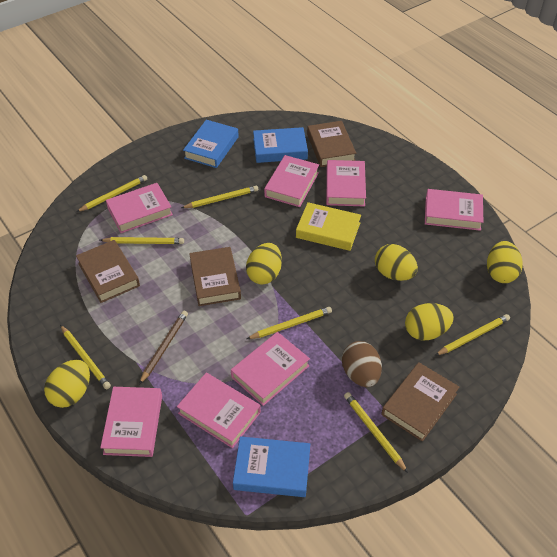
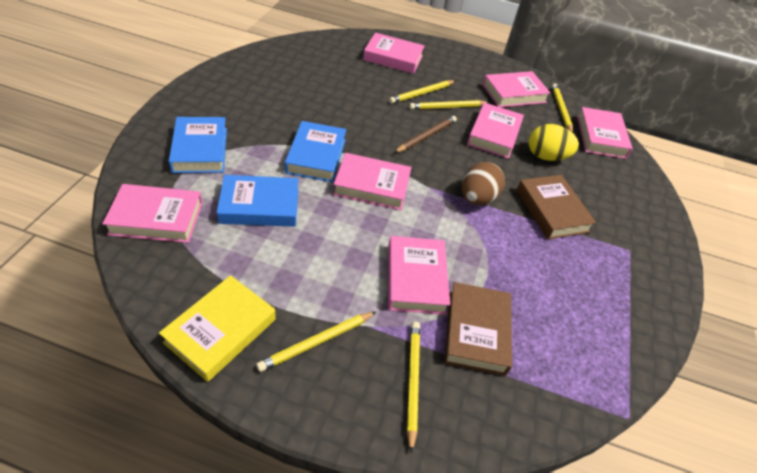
brown book: 4 -> 2
yellow egg: 5 -> 1
yellow pencil: 7 -> 5

